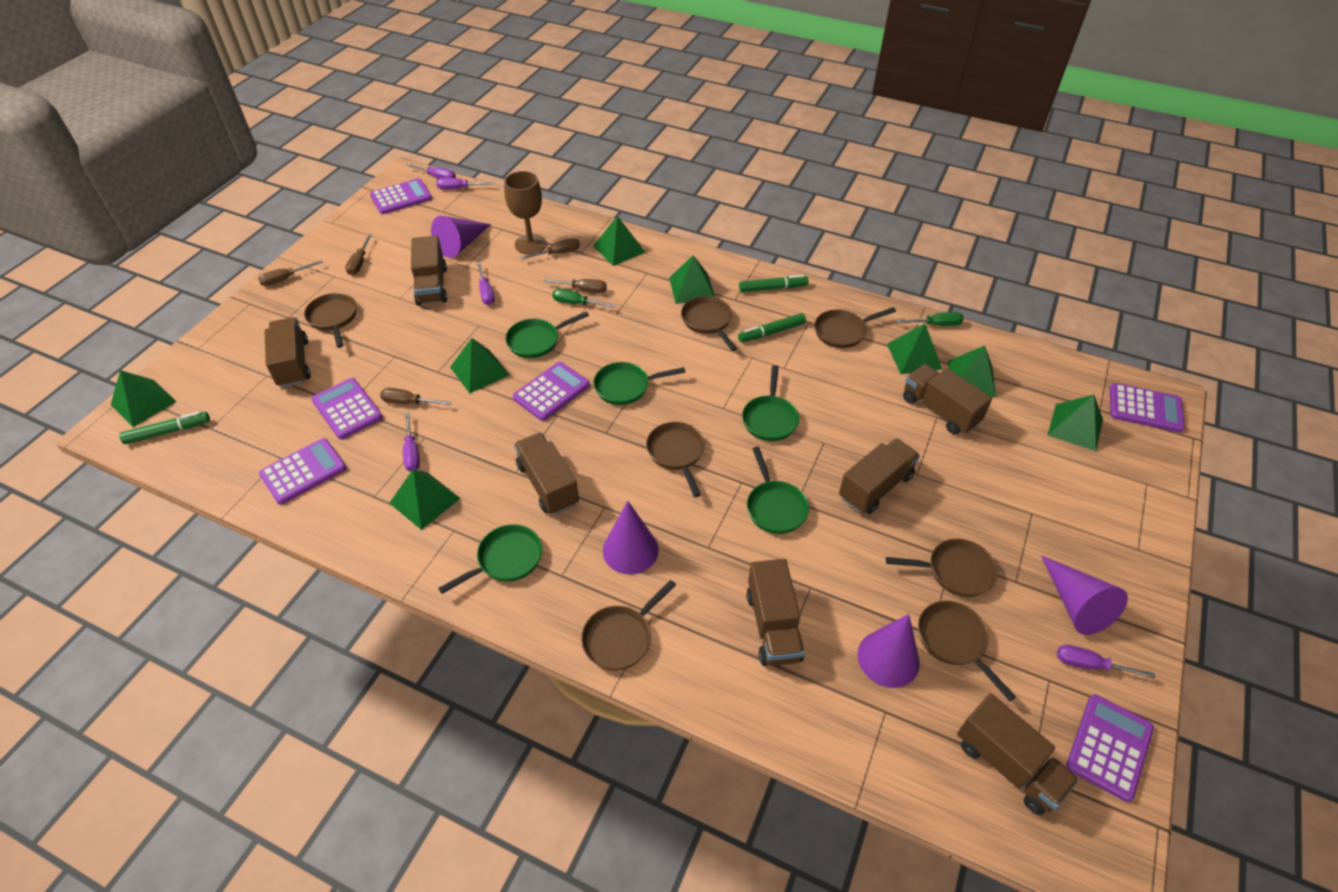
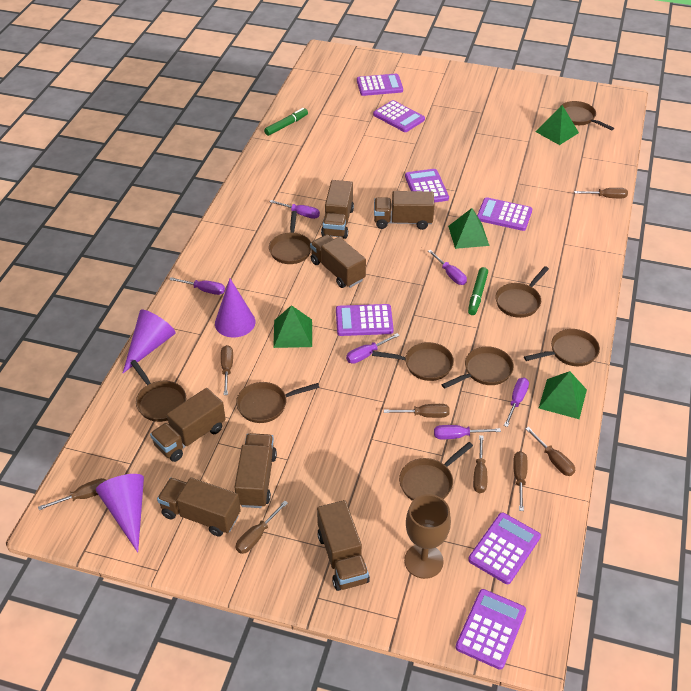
brown pan: 7 -> 9
brown screwdriver: 5 -> 8
green marker: 3 -> 2
green pan: 5 -> 0
green pyramid: 8 -> 4
green screwdriver: 2 -> 0
purple calculator: 6 -> 7
purple cone: 4 -> 3
purple screwdriver: 5 -> 6

